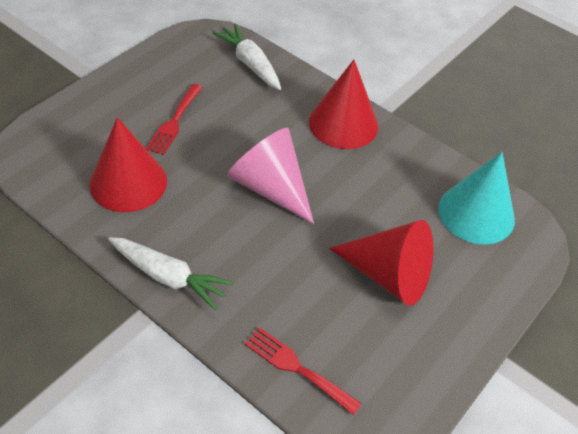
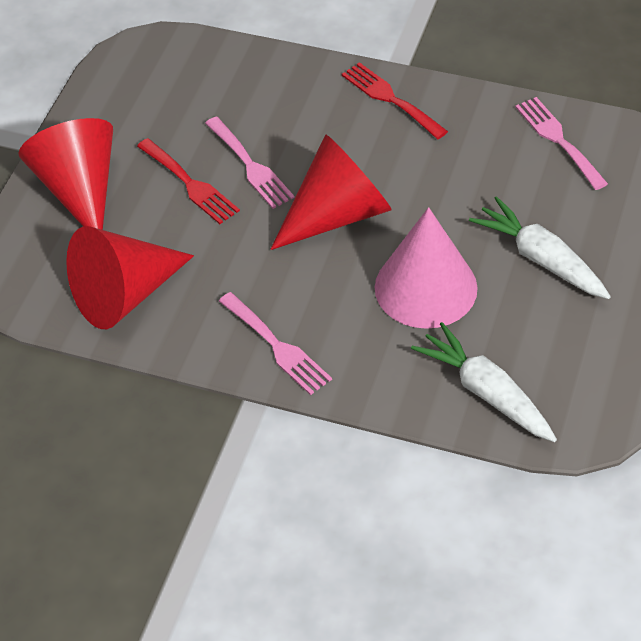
pink fork: 0 -> 3
turquoise cone: 1 -> 0

